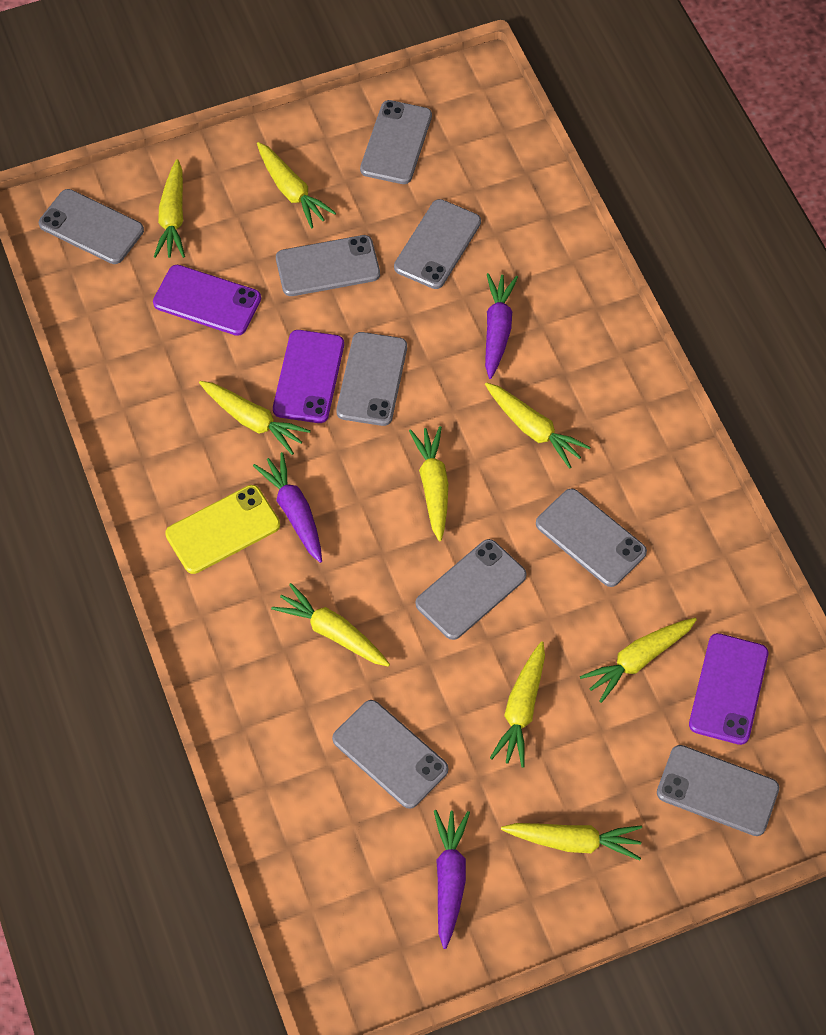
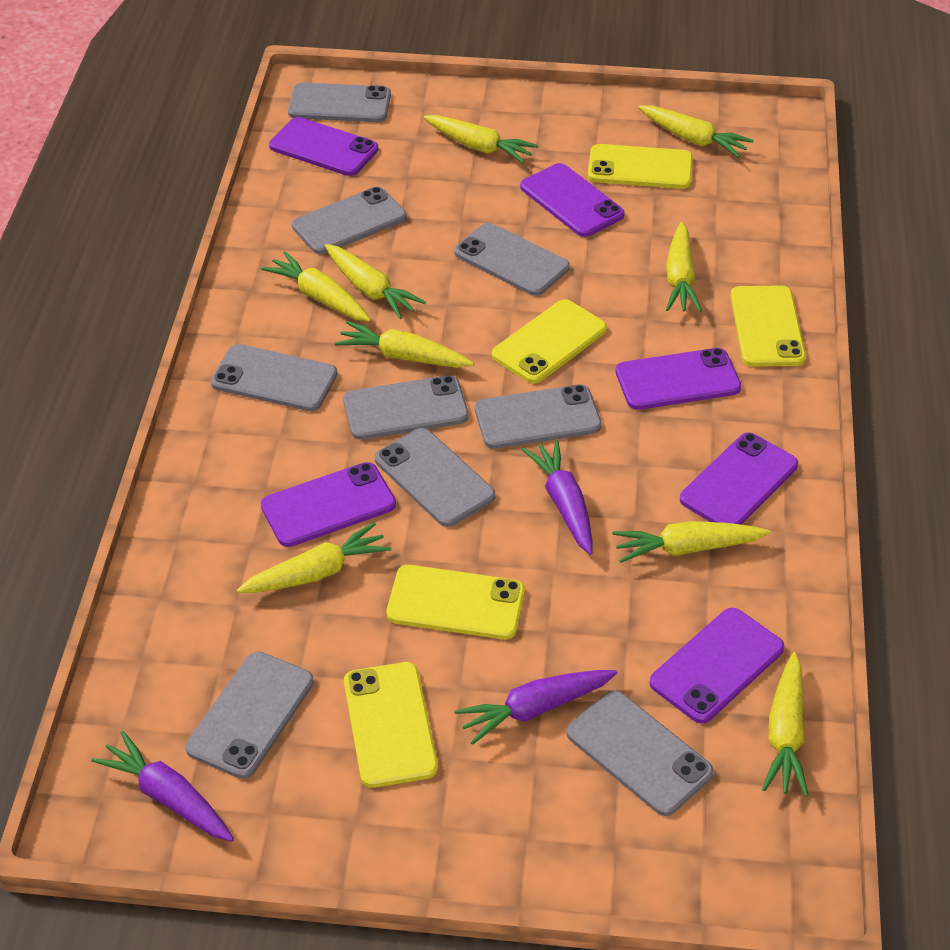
purple phone: 3 -> 6
yellow phone: 1 -> 5

